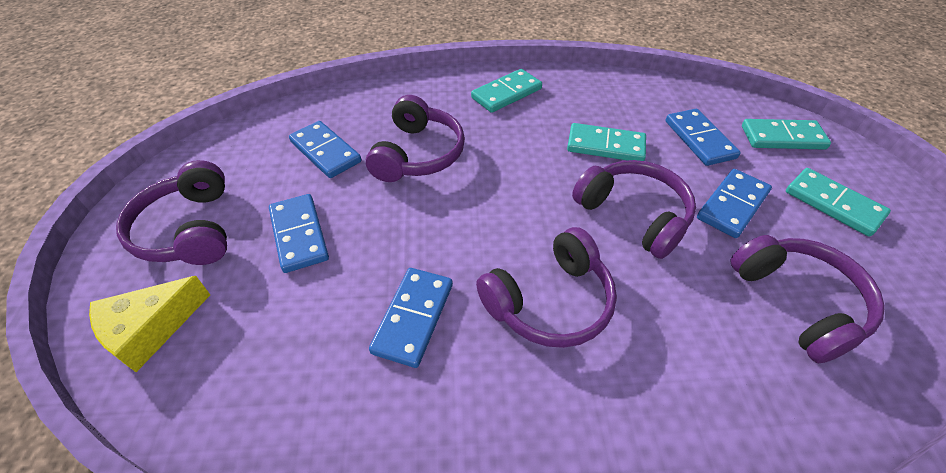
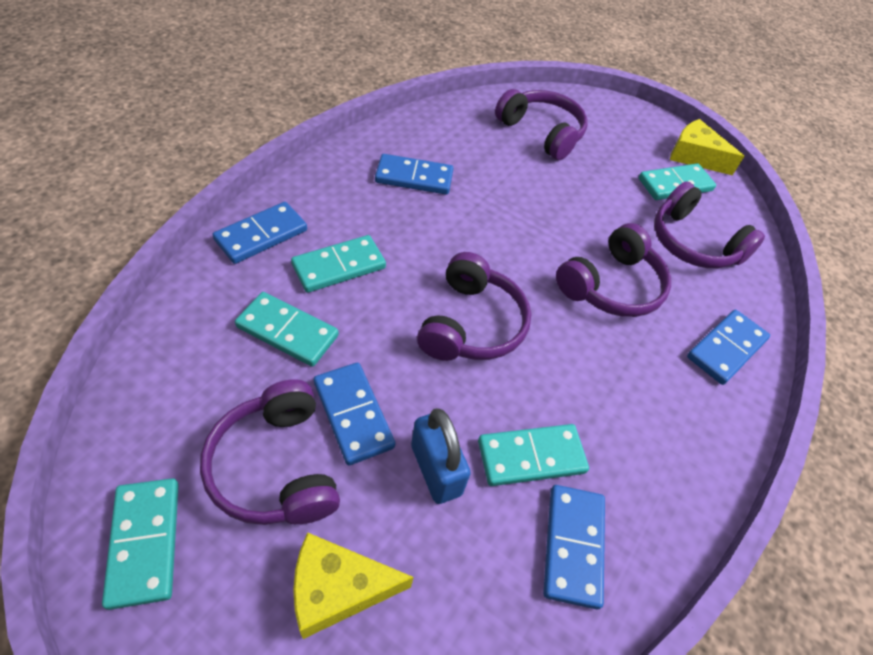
blue padlock: 0 -> 1
turquoise domino: 4 -> 5
yellow cheese: 1 -> 2

